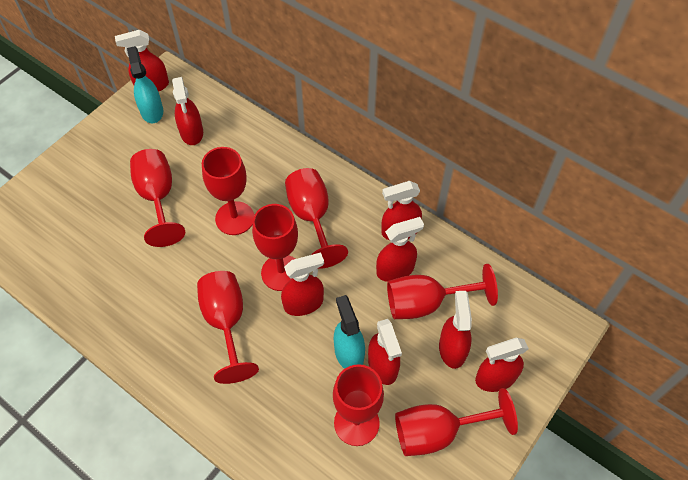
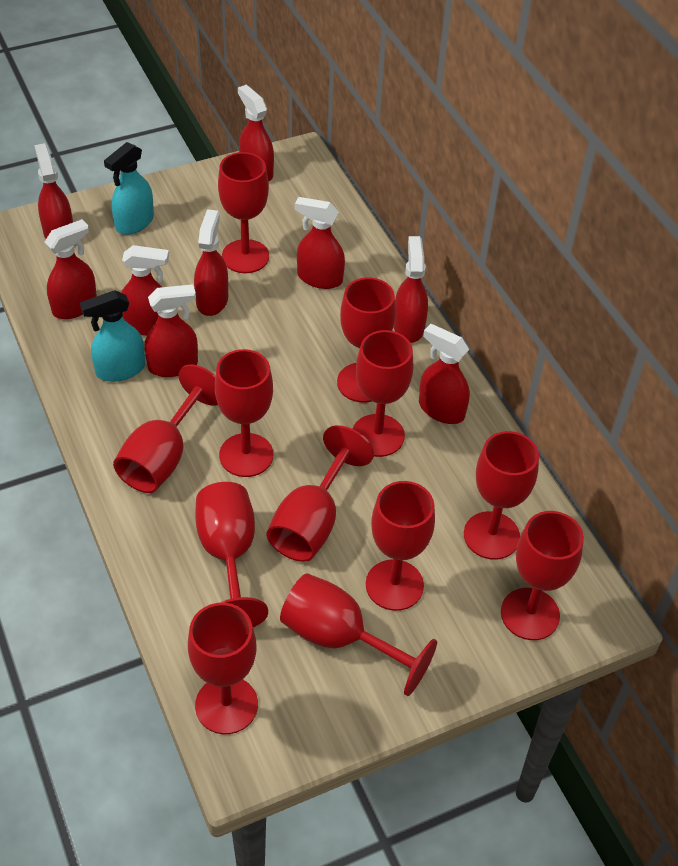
red goblet: 8 -> 12
red spray bottle: 8 -> 9

